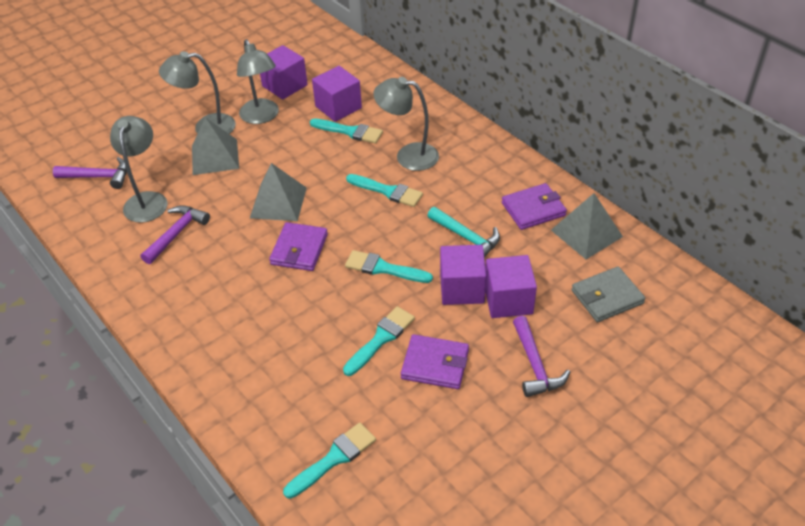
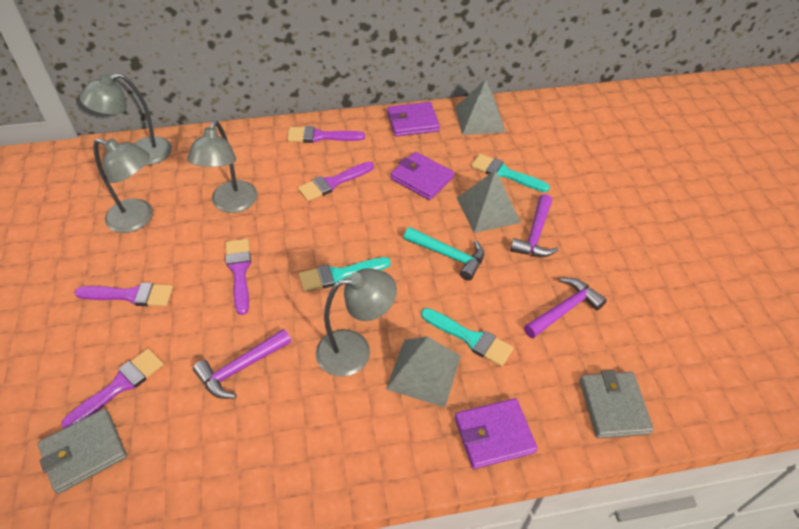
grey wallet: 1 -> 2
purple brush: 0 -> 5
purple cube: 4 -> 0
turquoise brush: 5 -> 3

